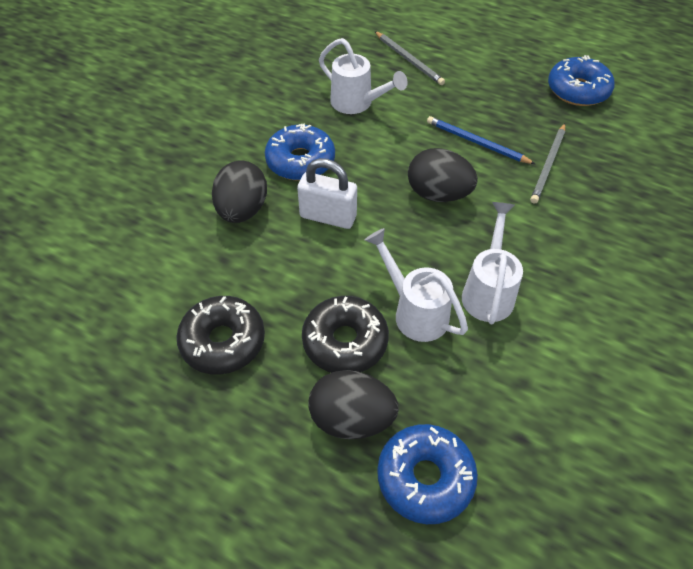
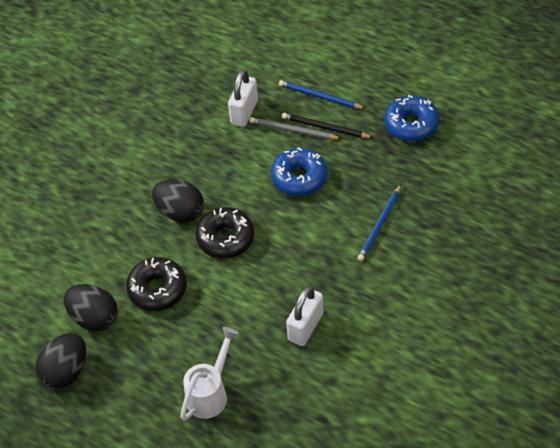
black pencil: 0 -> 1
blue donut: 3 -> 2
blue pencil: 1 -> 2
grey pencil: 2 -> 1
white padlock: 1 -> 2
white watering can: 3 -> 1

